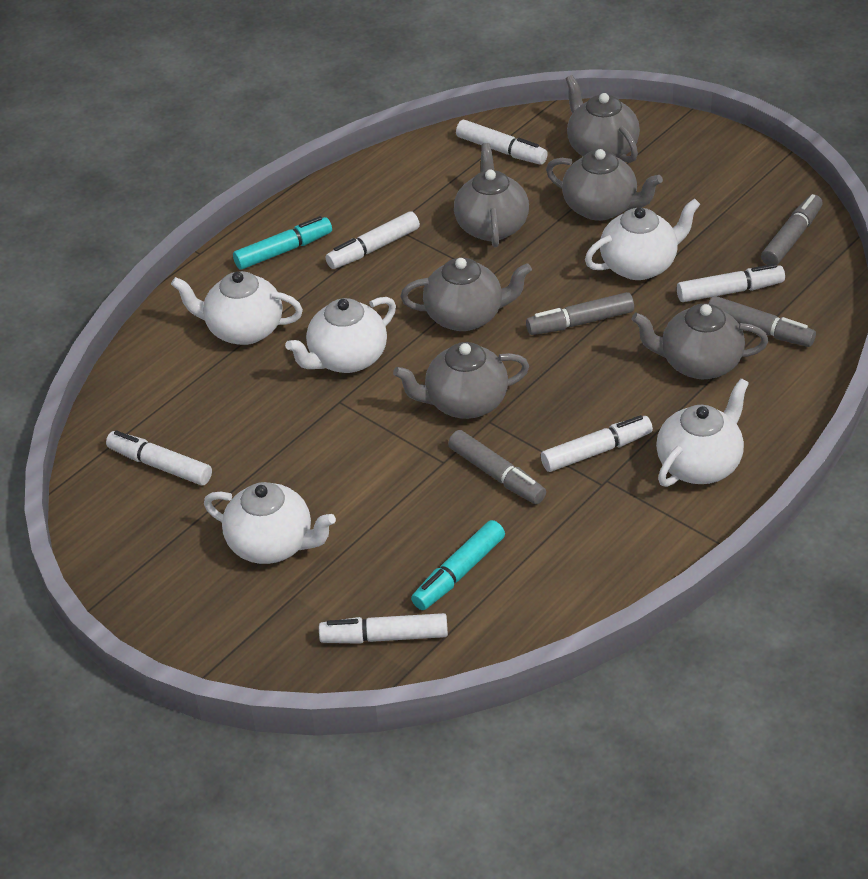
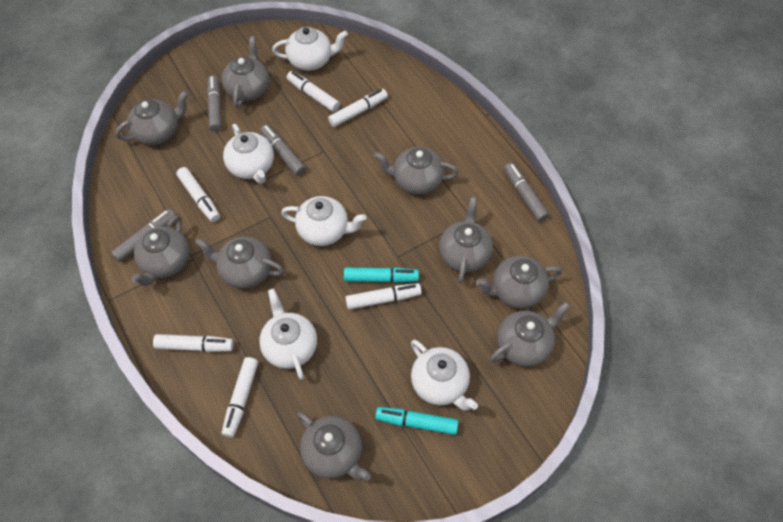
grey teapot: 6 -> 9

